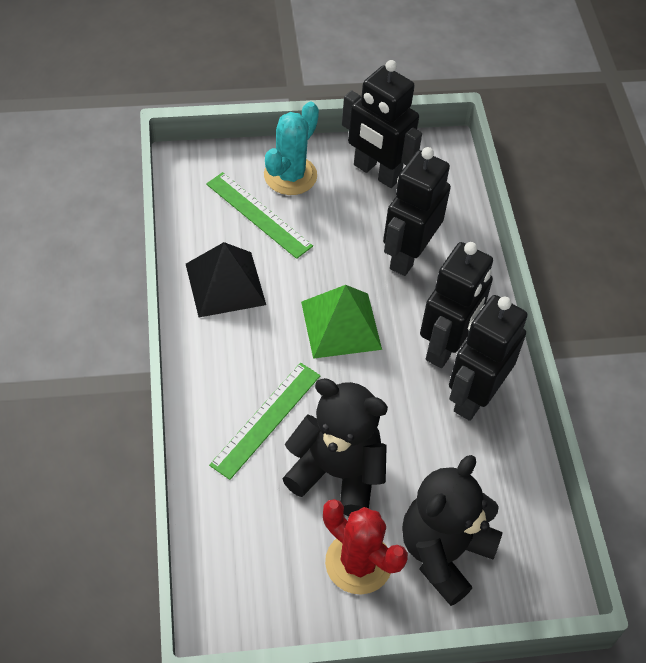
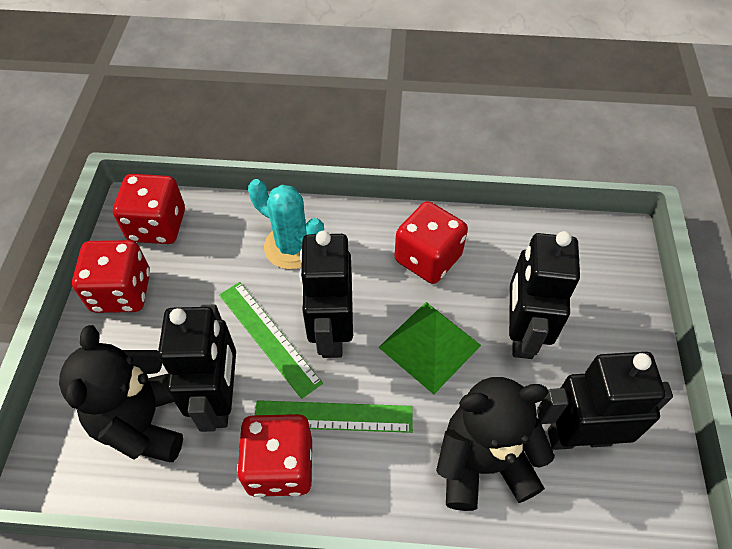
black pyramid: 1 -> 0
red cactus: 1 -> 0
red dice: 0 -> 4

